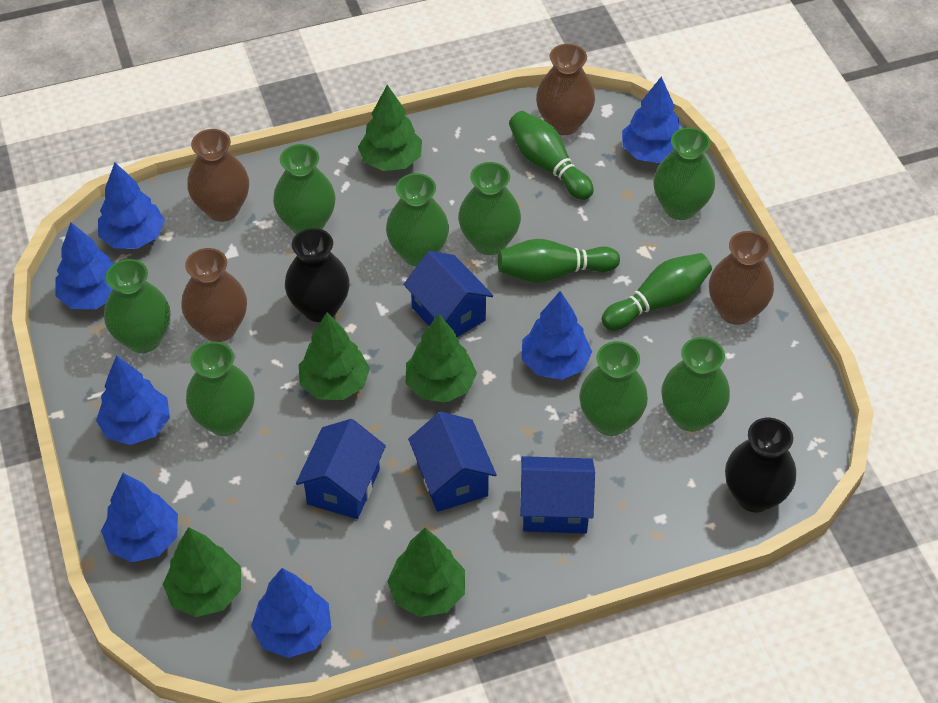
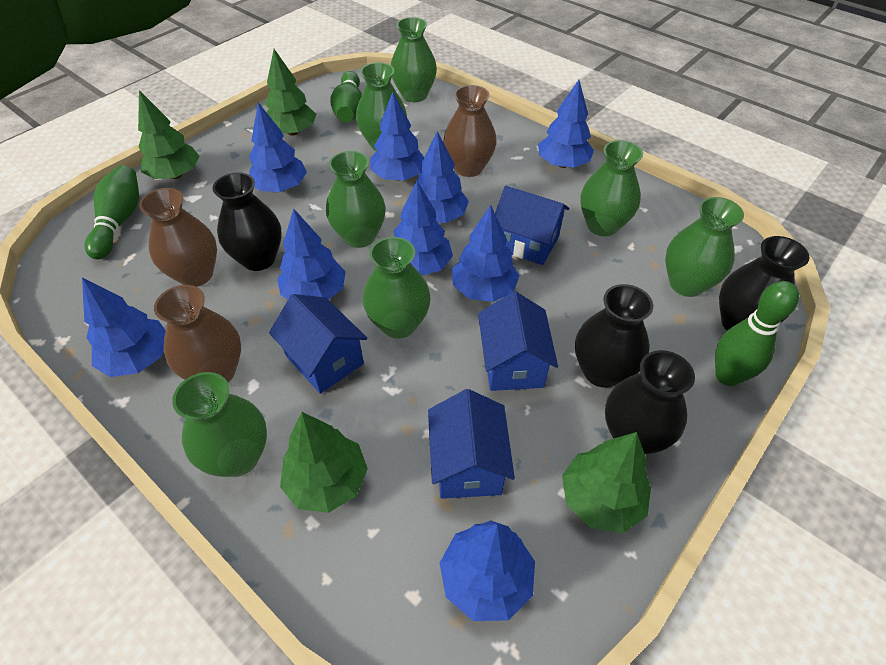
black vase: 2 -> 4
blue tree: 7 -> 9
brown vase: 4 -> 3
green tree: 5 -> 4
green vase: 8 -> 7

